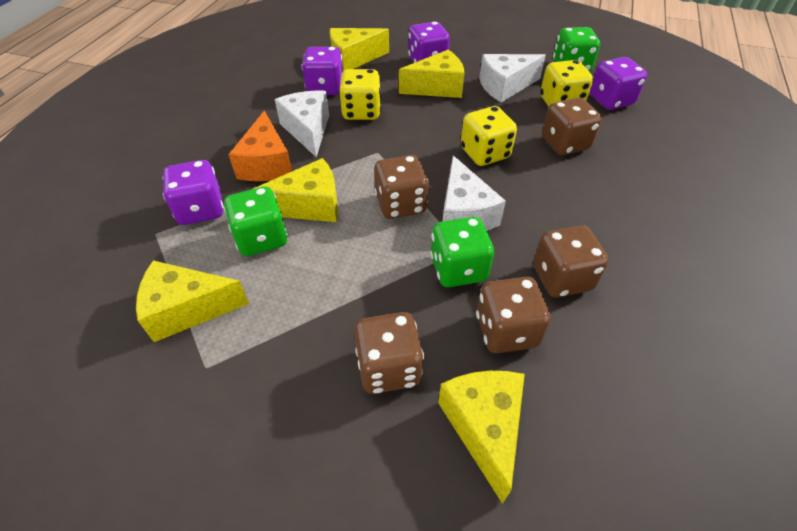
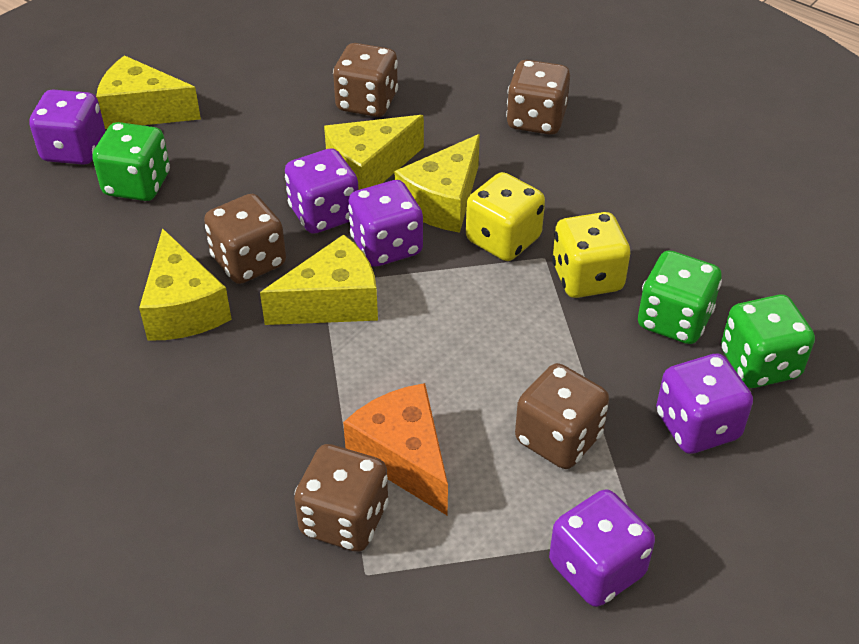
purple dice: 4 -> 5
white cheese: 3 -> 0
yellow dice: 3 -> 2

